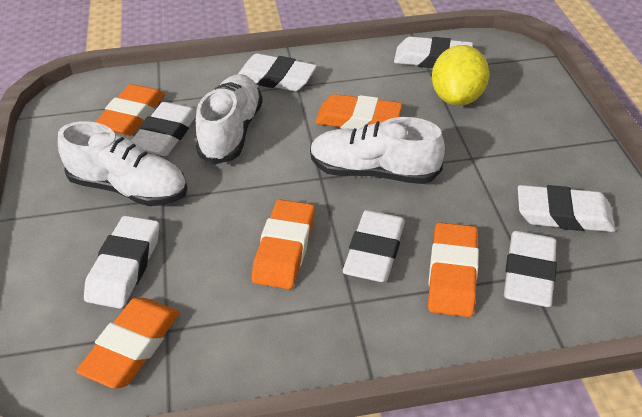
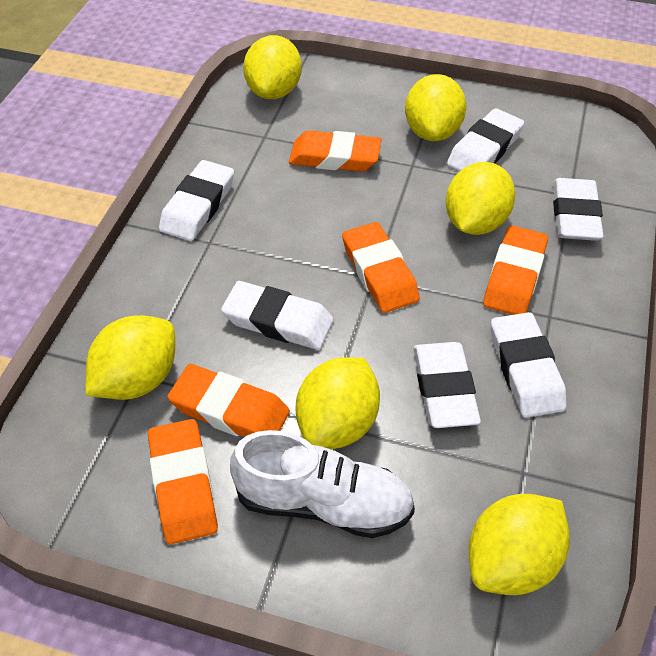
white eraser: 7 -> 6
white shoe: 3 -> 1
yellow lemon: 1 -> 6

